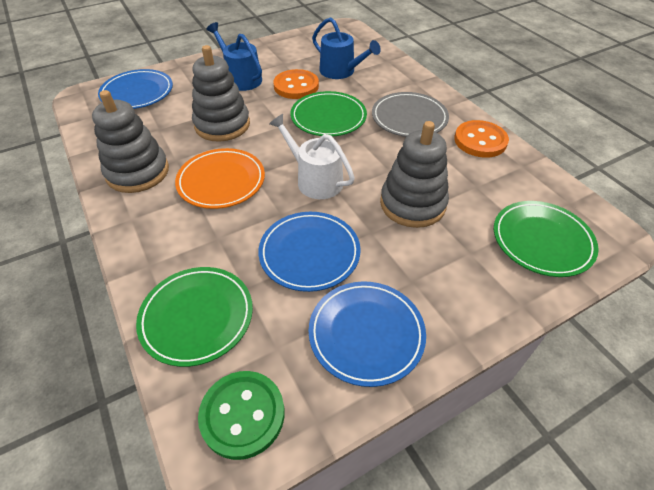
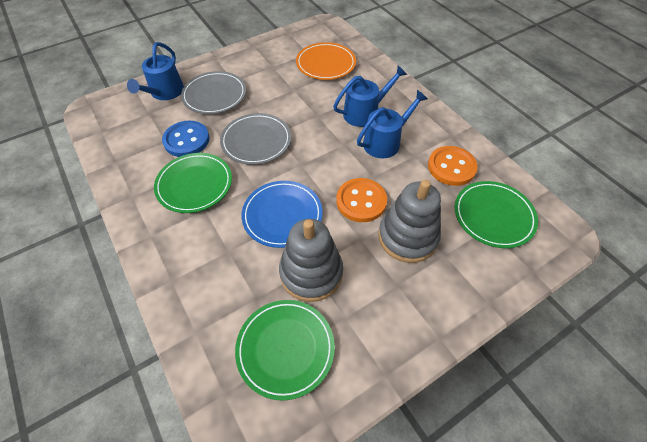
blue button: 0 -> 1
blue plate: 3 -> 1
blue watering can: 2 -> 3
green button: 1 -> 0
grey plate: 1 -> 2
grey stacking toy: 3 -> 2
white watering can: 1 -> 0

